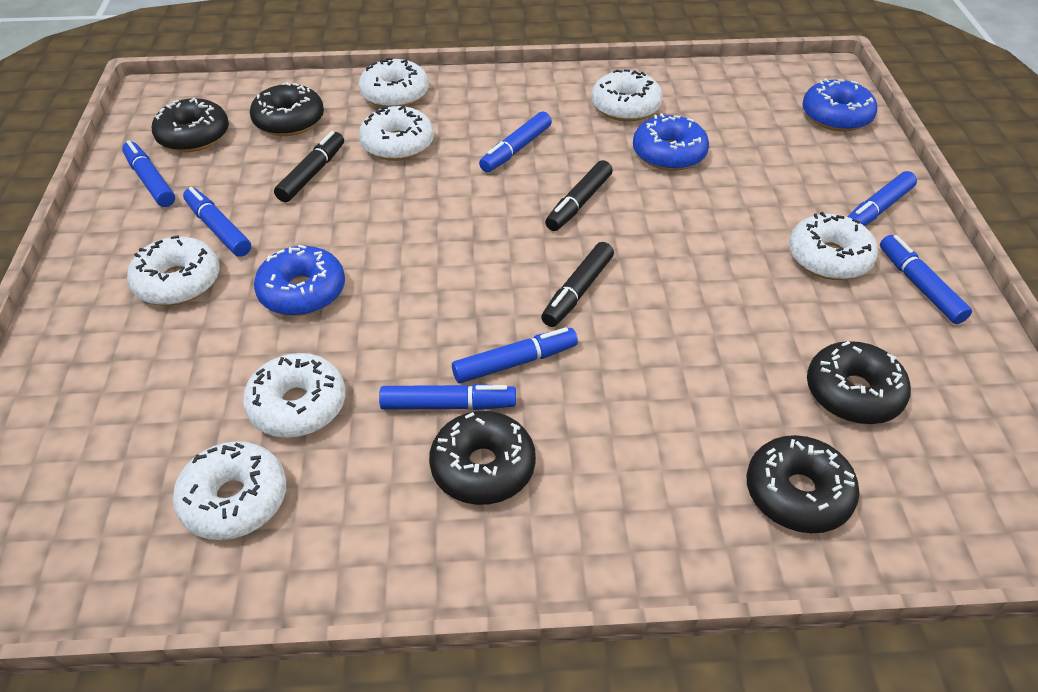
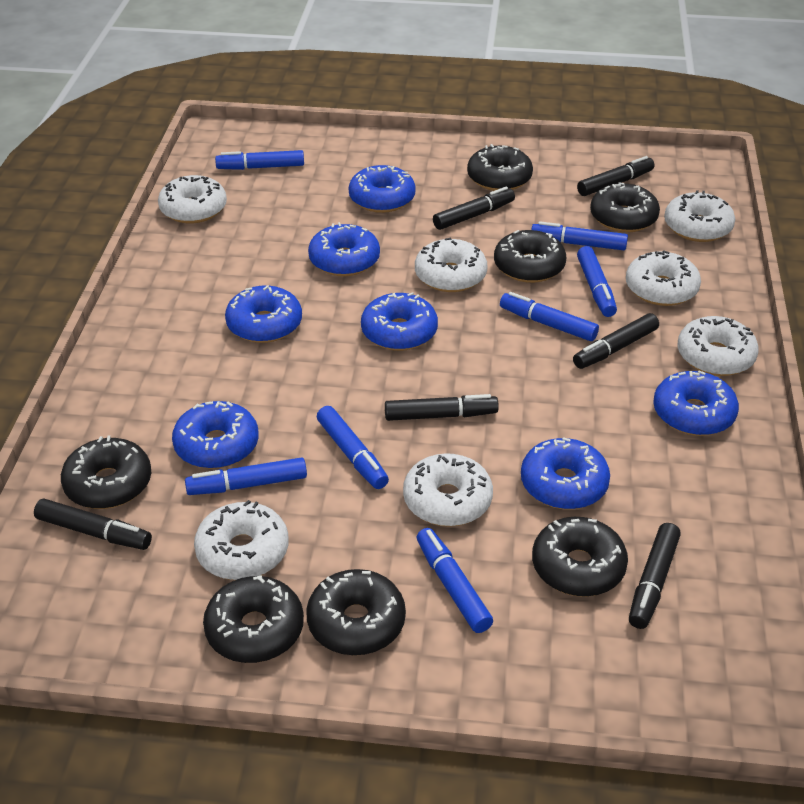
black donut: 5 -> 7
black marker: 3 -> 6
blue donut: 3 -> 7

